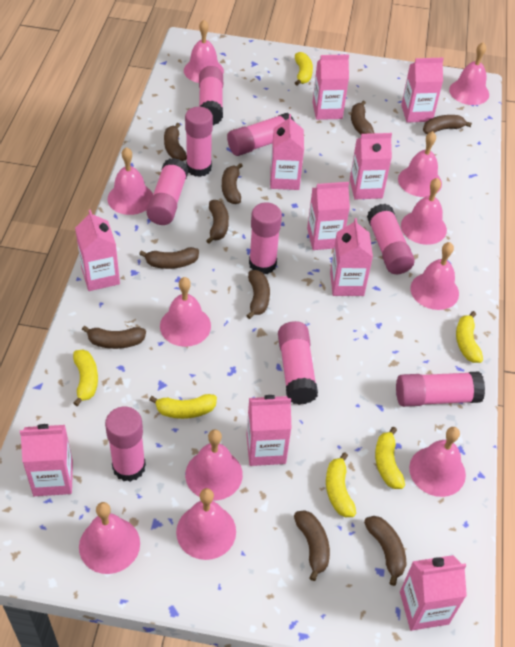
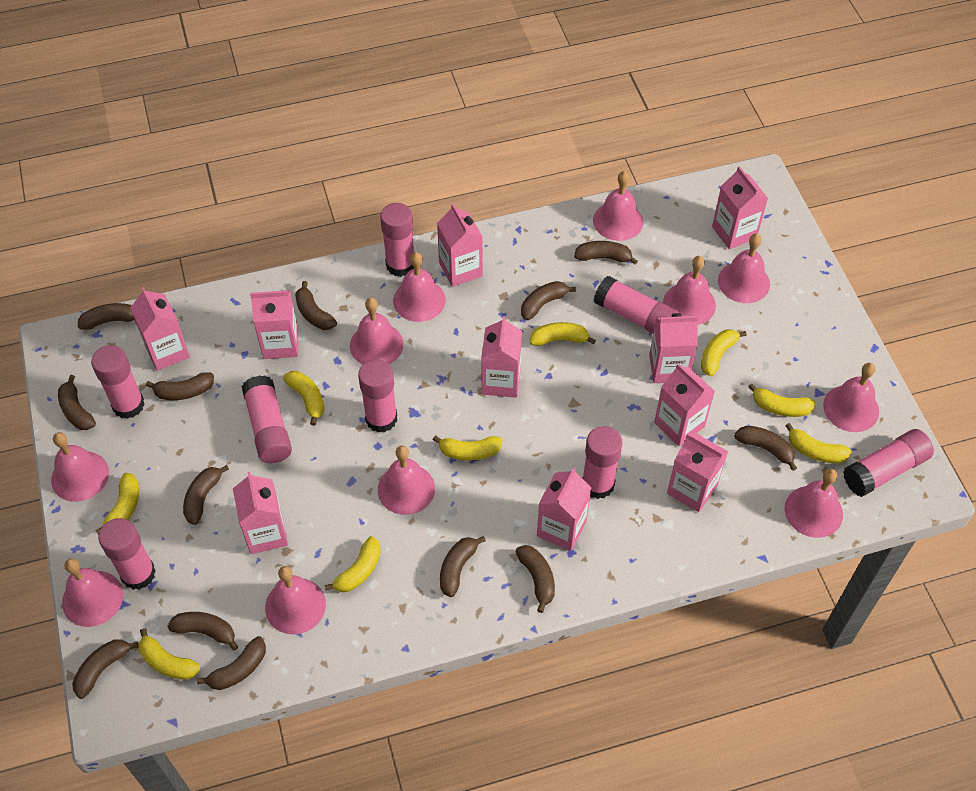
brown banana: 10 -> 13
pink glue stick: 9 -> 8
yellow banana: 6 -> 9

